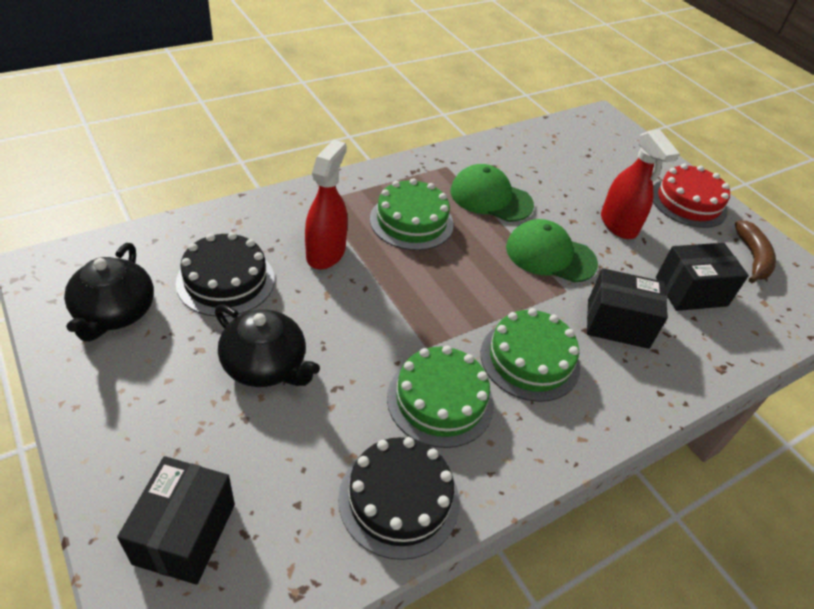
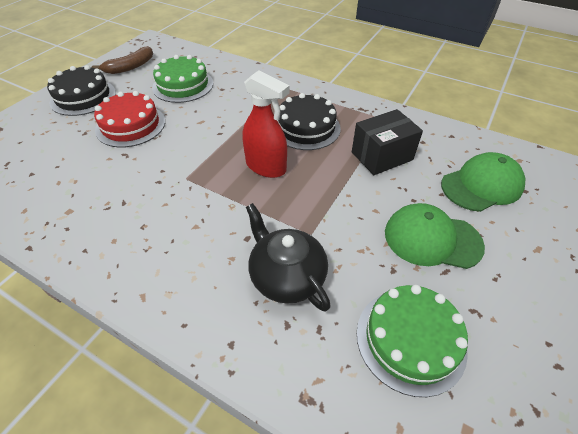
black box: 3 -> 1
black teapot: 2 -> 1
green cake: 3 -> 2
red spray bottle: 2 -> 1

